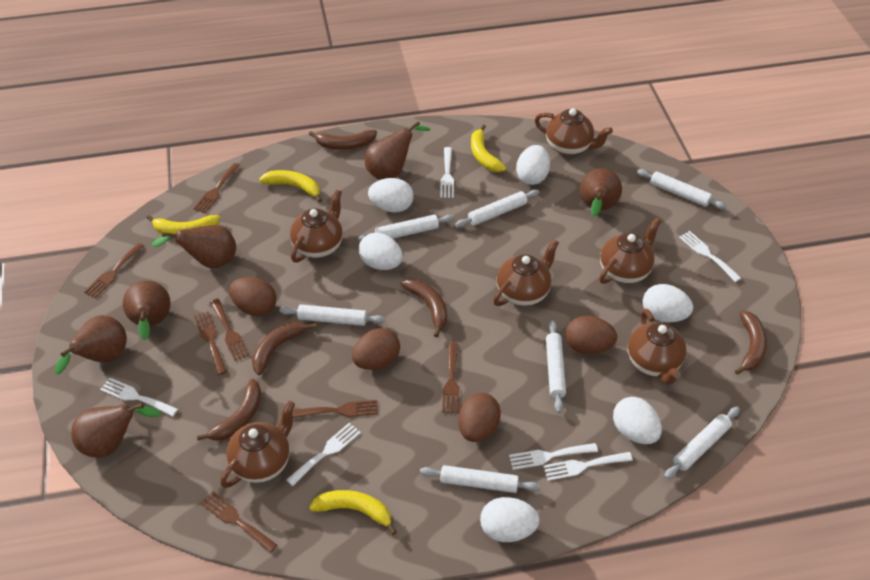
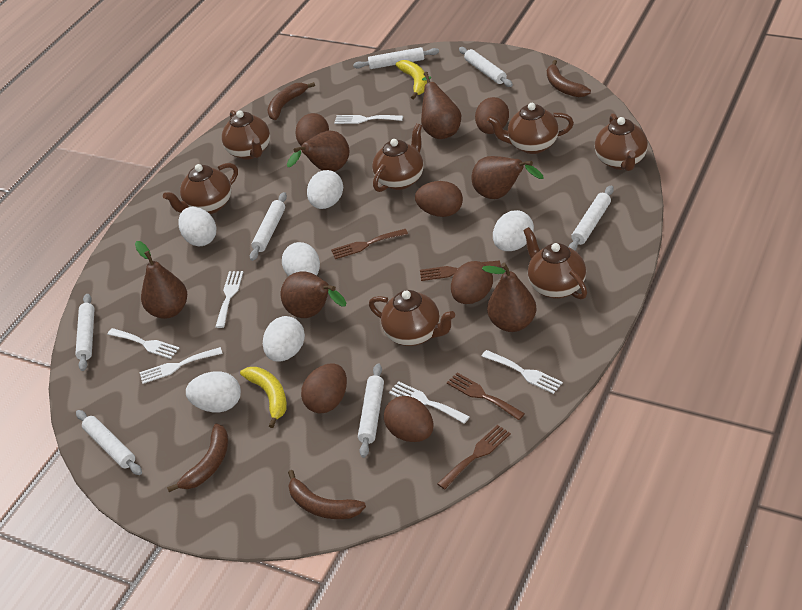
brown banana: 5 -> 4
brown egg: 4 -> 6
brown fork: 7 -> 4
brown teapot: 6 -> 7
yellow banana: 4 -> 2

